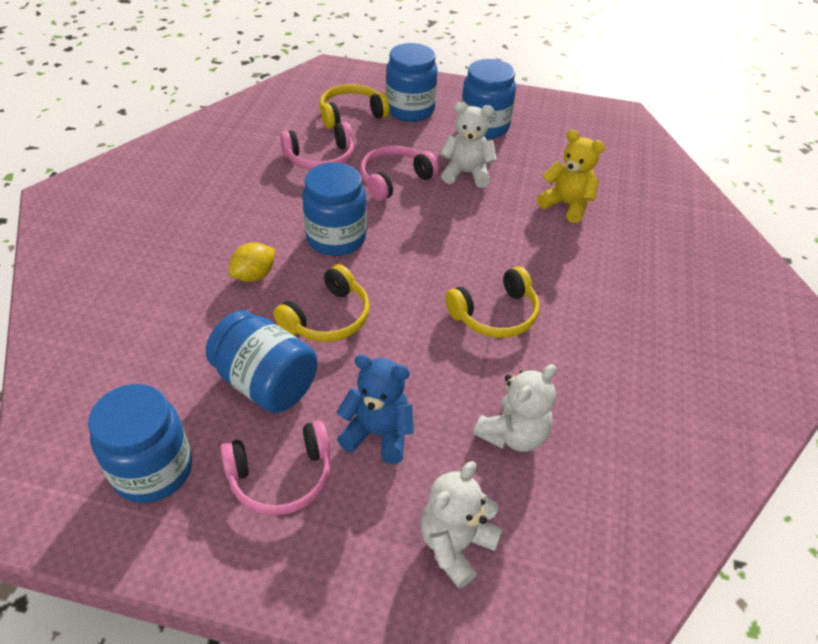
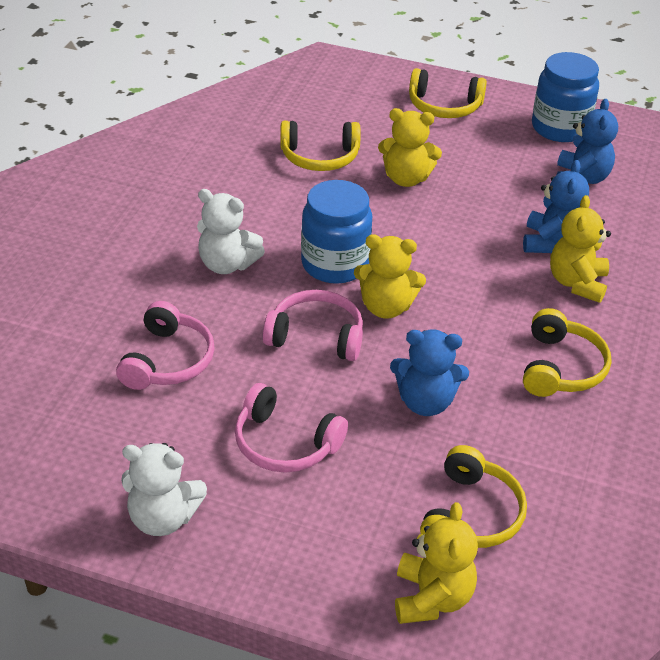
blue jar: 5 -> 2
blue teddy bear: 1 -> 3
white teddy bear: 3 -> 2
yellow headphones: 3 -> 4
yellow lemon: 1 -> 0
yellow teddy bear: 1 -> 4

